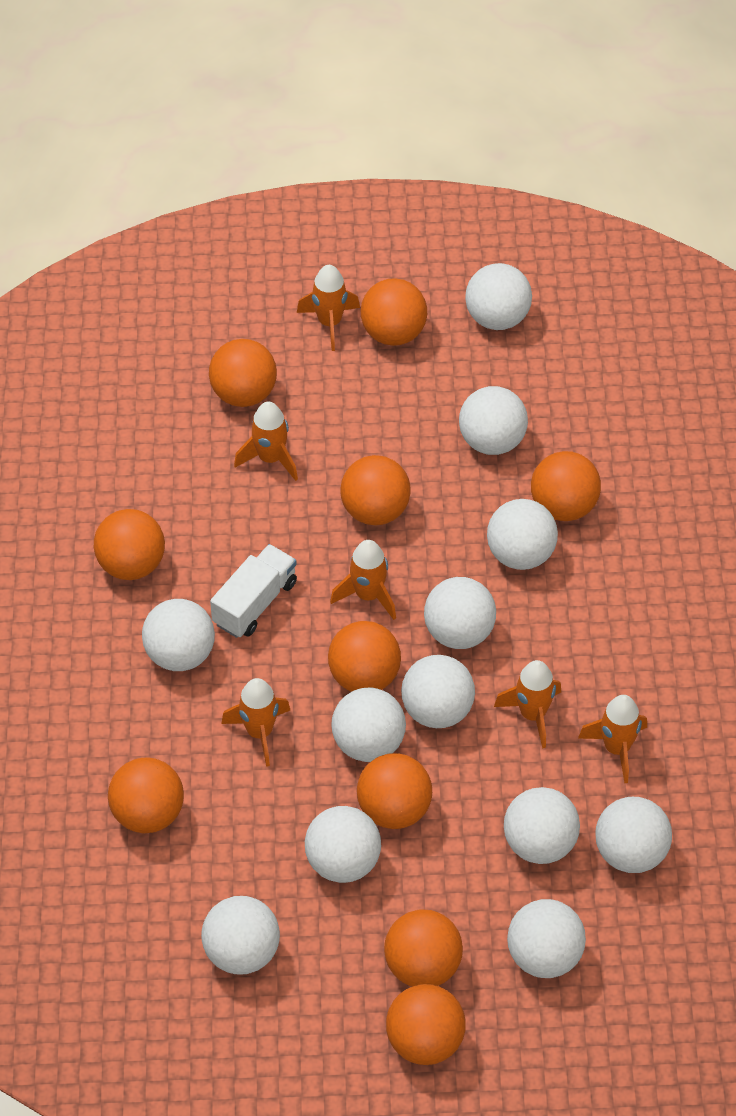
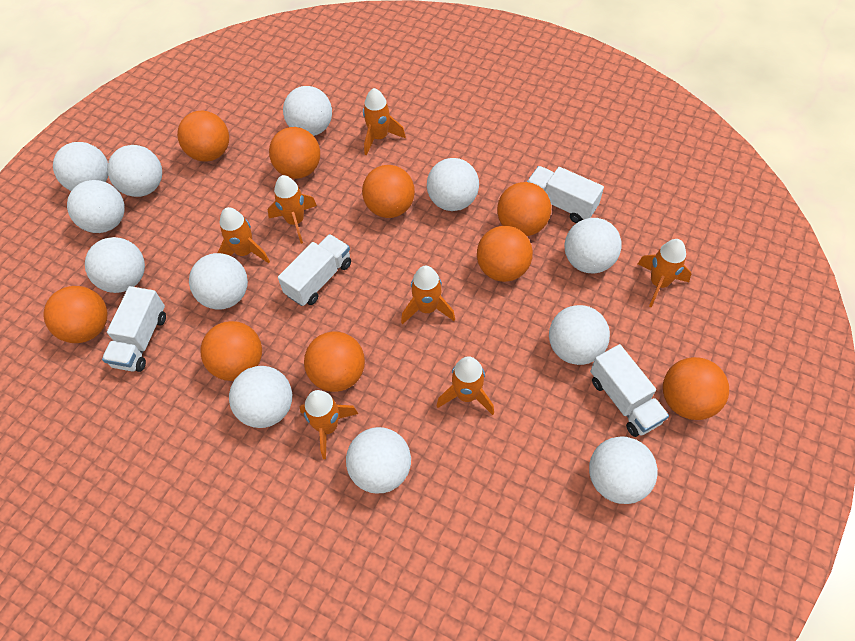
orange ball: 10 -> 9
orange rocket: 6 -> 7
white truck: 1 -> 4

